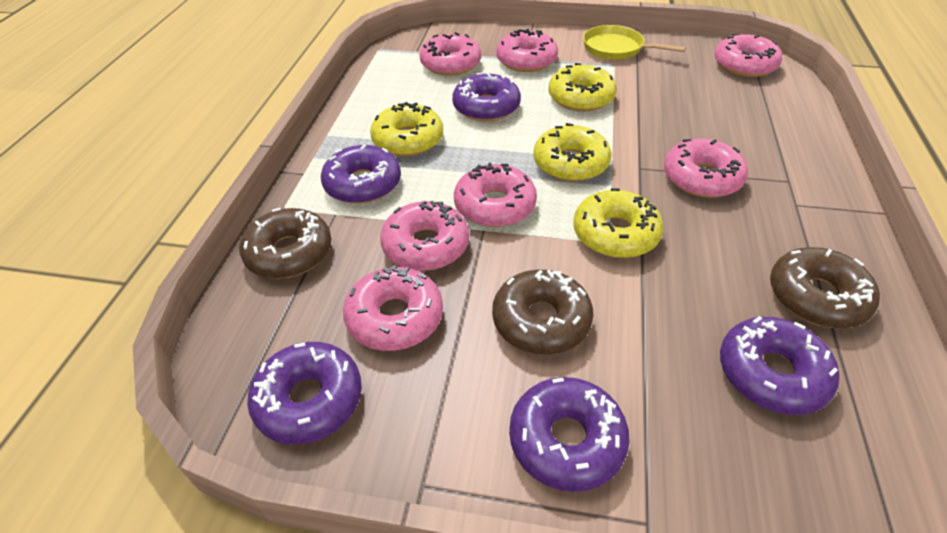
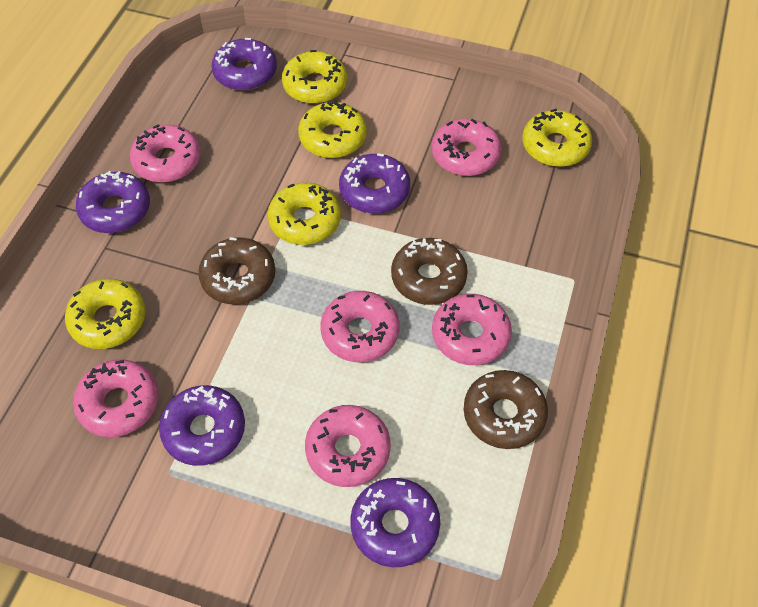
pink donut: 7 -> 6
yellow donut: 4 -> 5
yellow pan: 1 -> 0

